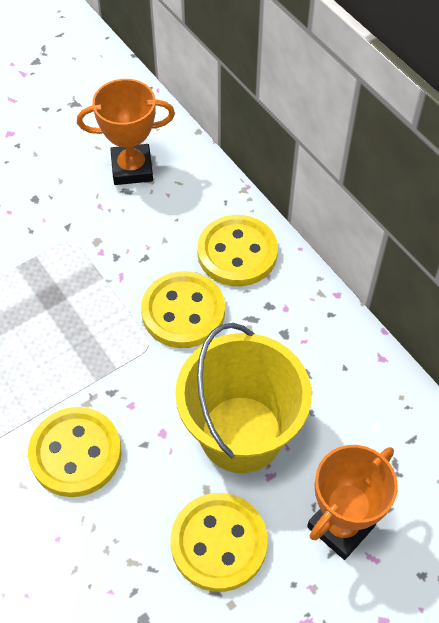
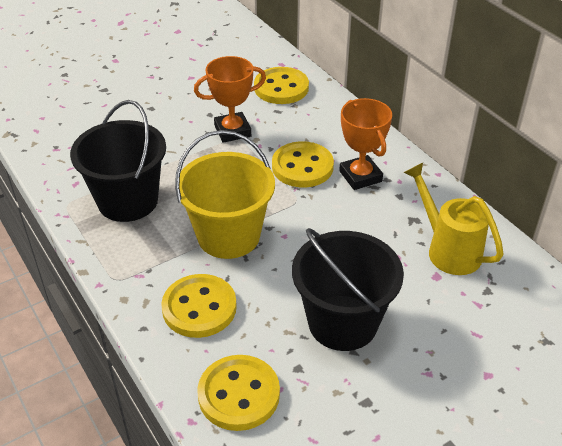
black bucket: 0 -> 2
yellow watering can: 0 -> 1

